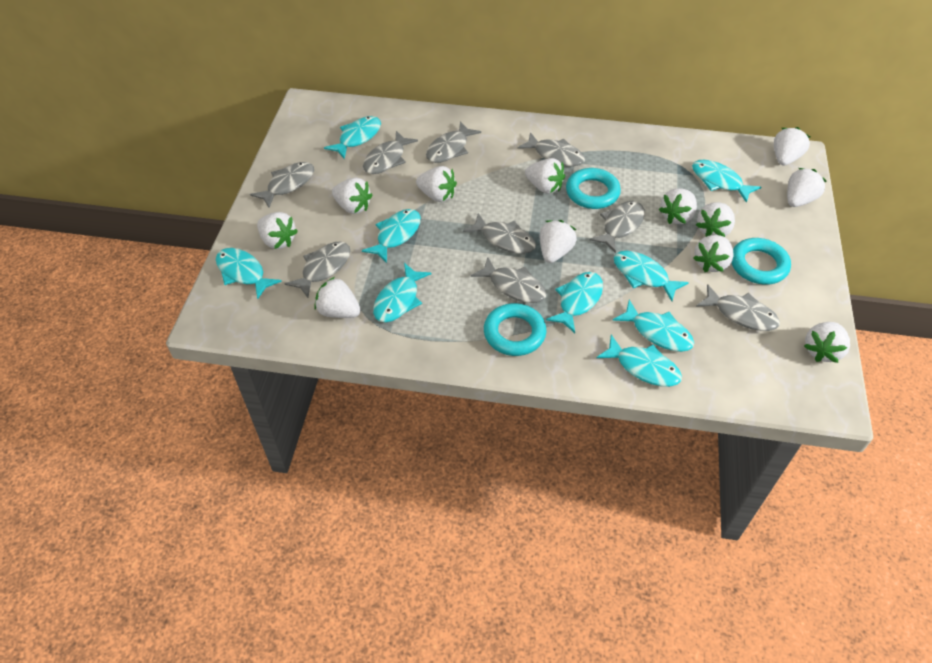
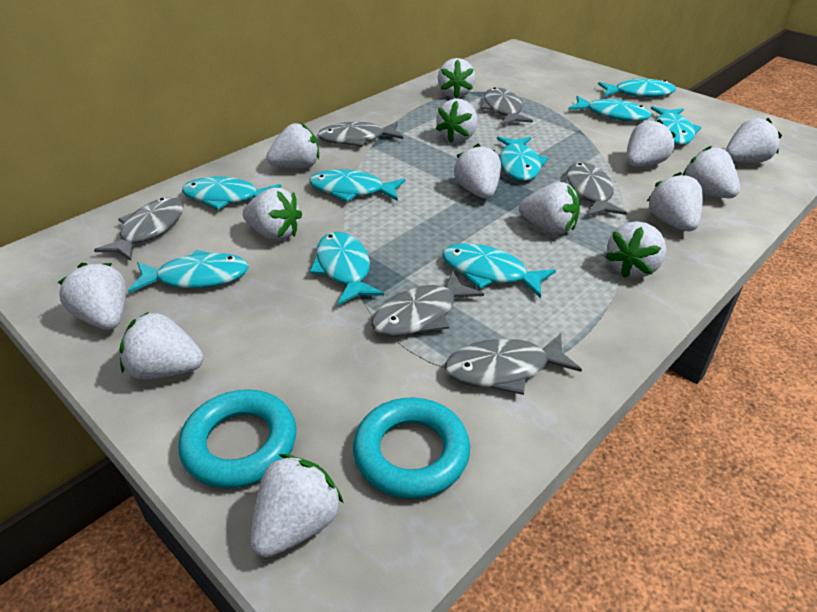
grey fish: 9 -> 6
turquoise ring: 3 -> 2
white strawberry: 12 -> 14

